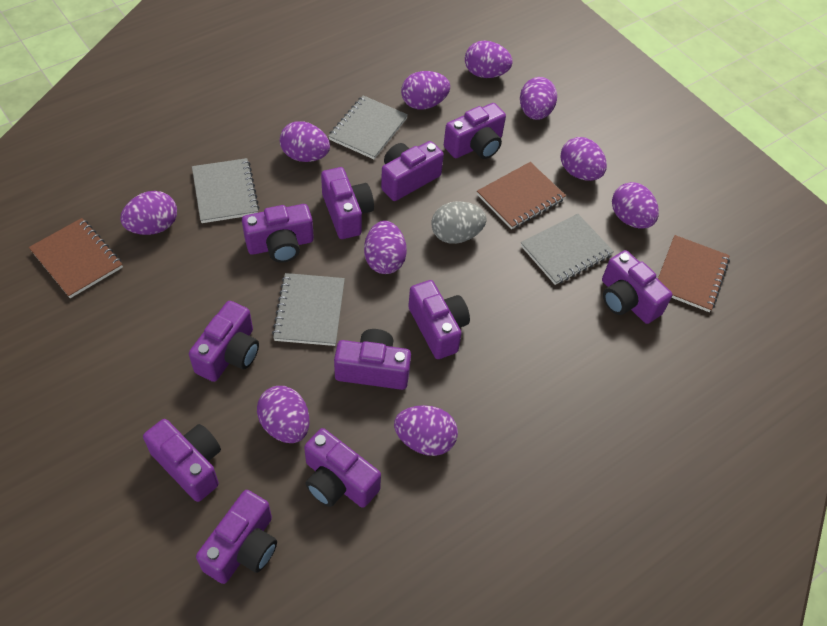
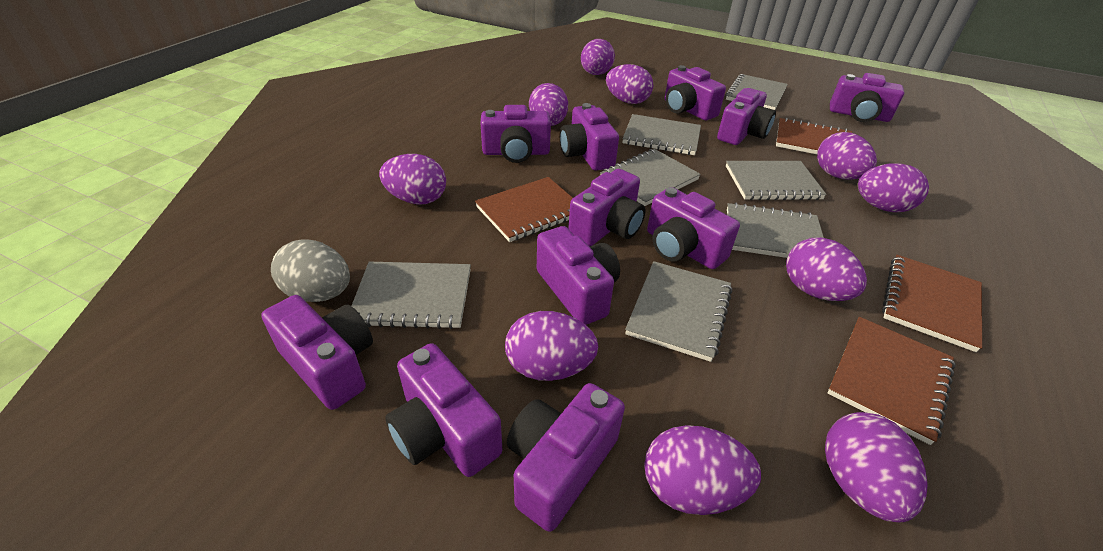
brown notebook: 3 -> 4
grey notebook: 4 -> 7

